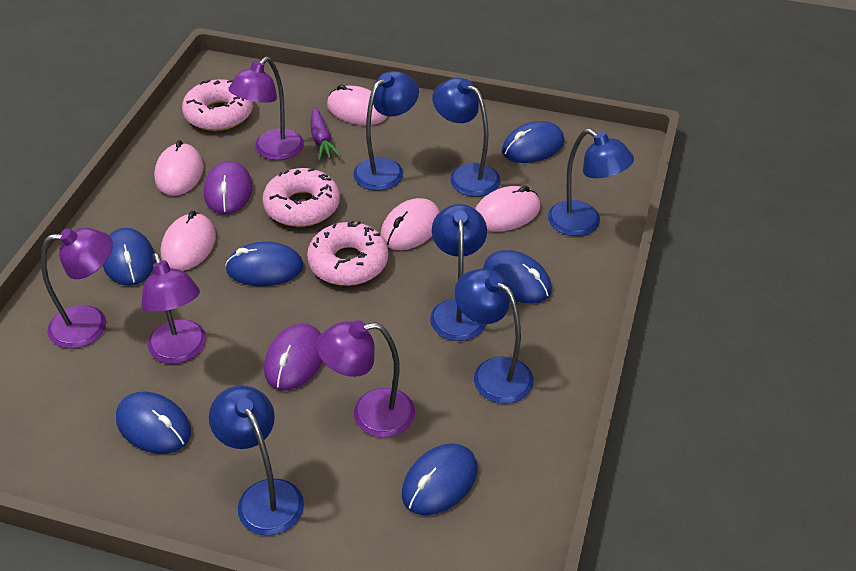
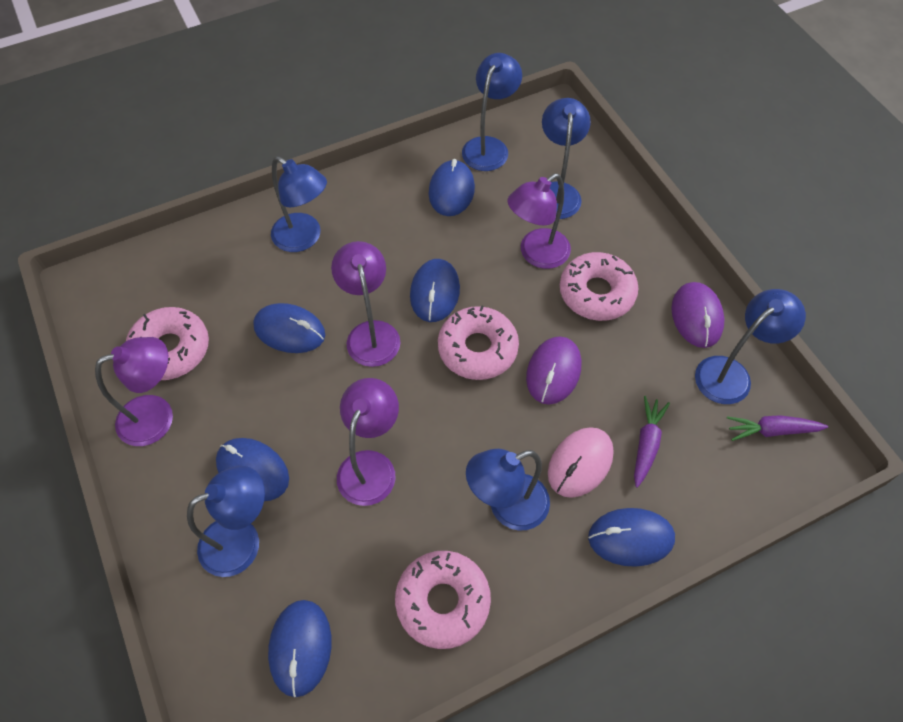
pink donut: 3 -> 4
pink mouse: 5 -> 1
purple carrot: 1 -> 2

